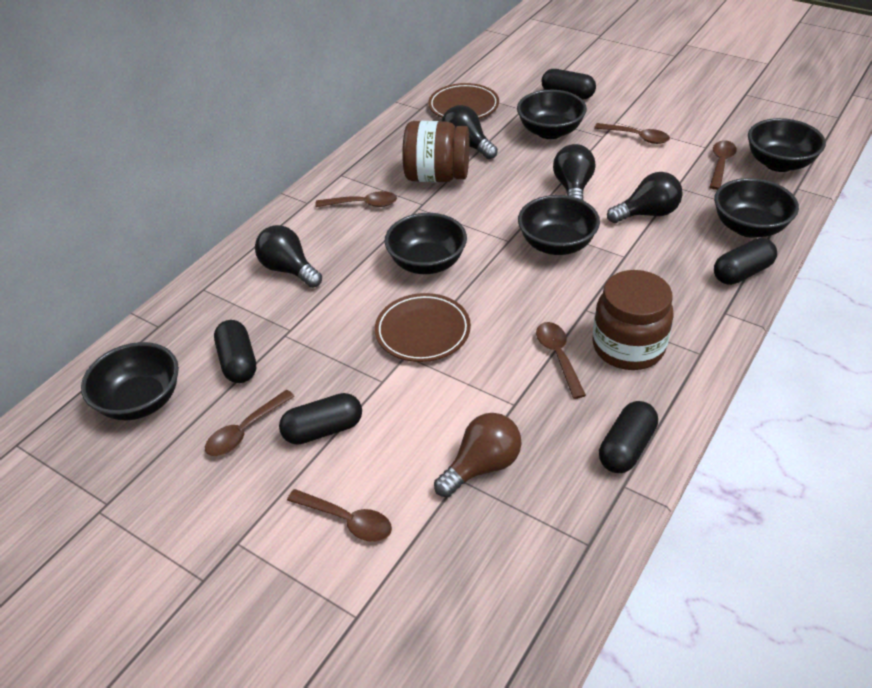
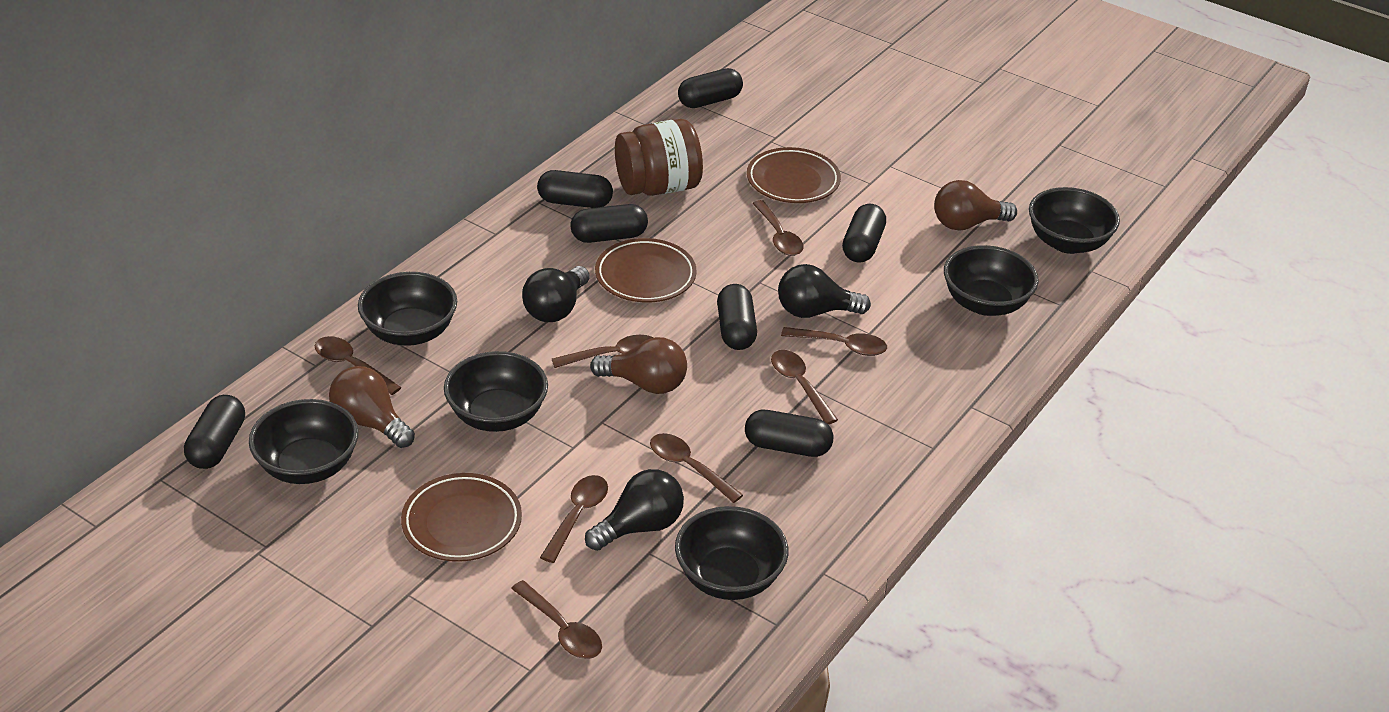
black capsule: 5 -> 7
black light bulb: 4 -> 3
brown jar: 2 -> 1
brown light bulb: 1 -> 3
brown plate: 2 -> 3
brown spoon: 6 -> 8

